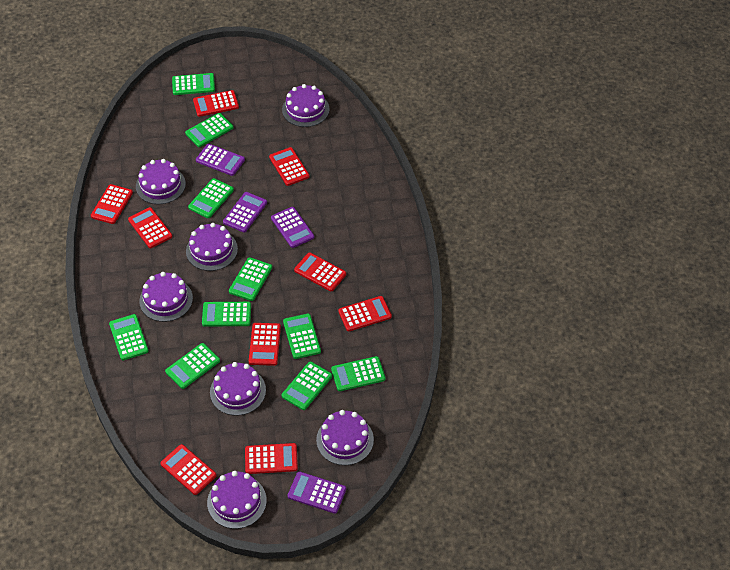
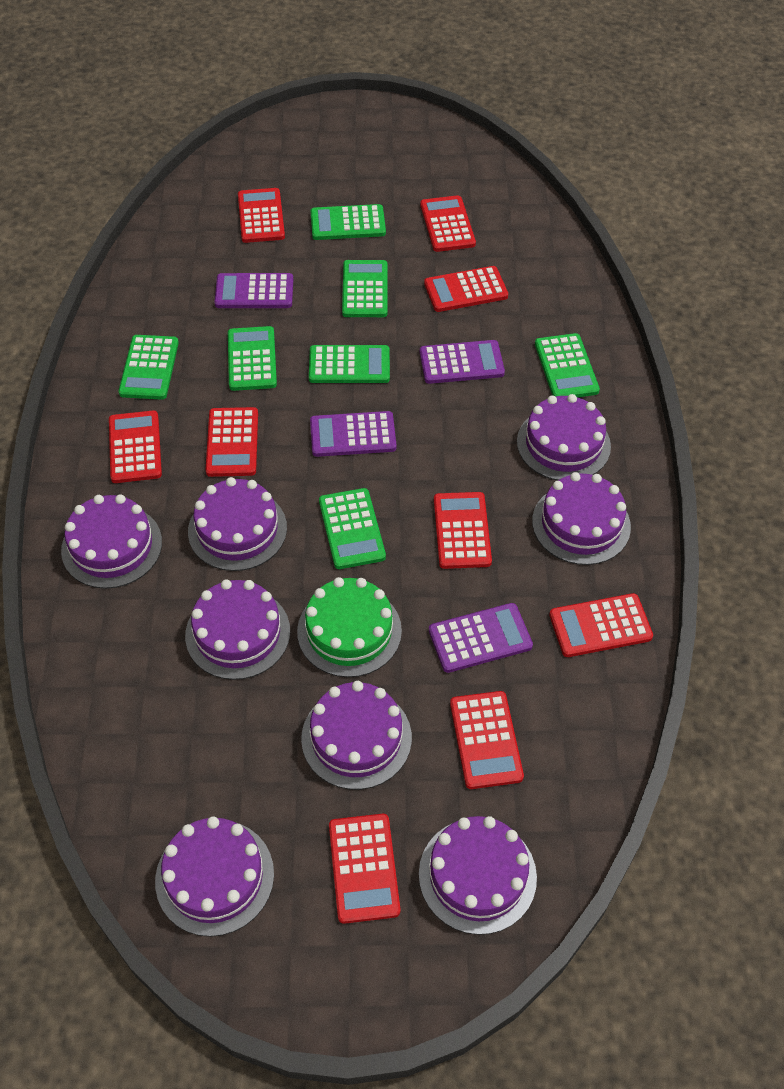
green cake: 0 -> 1
green calculator: 10 -> 7
purple cake: 7 -> 8

